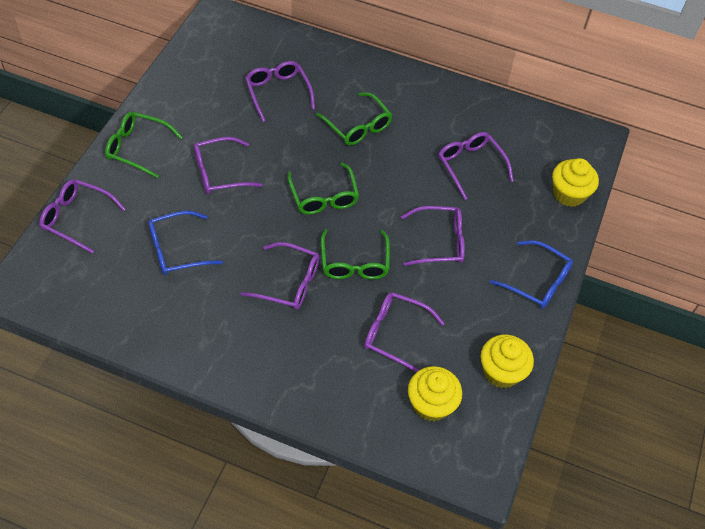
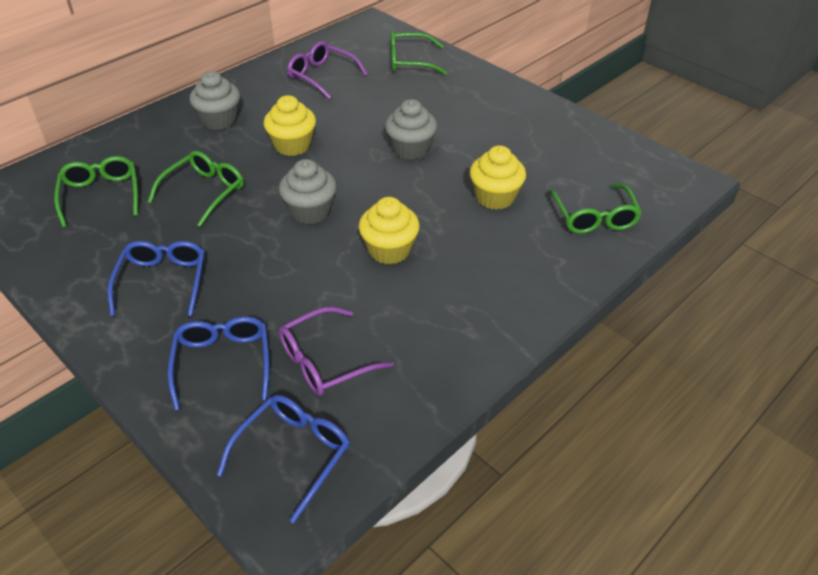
blue glasses: 2 -> 3
grey cupcake: 0 -> 3
purple glasses: 7 -> 2

